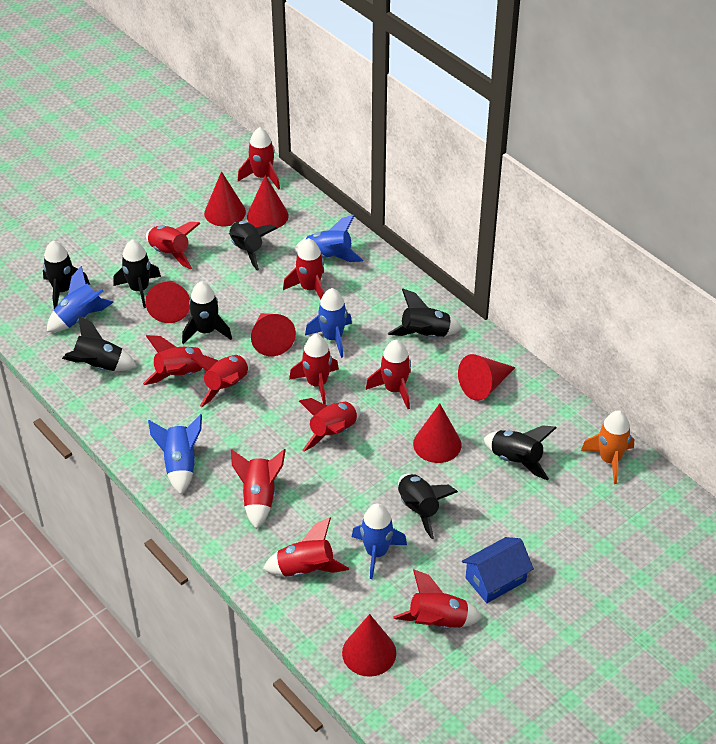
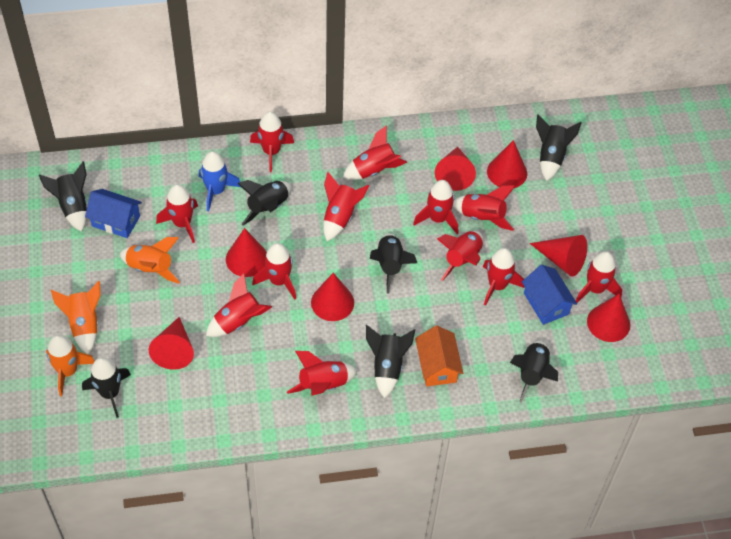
black rocket: 8 -> 7
blue house: 1 -> 2
blue rocket: 5 -> 1
orange house: 0 -> 1
orange rocket: 1 -> 3
red rocket: 11 -> 12

